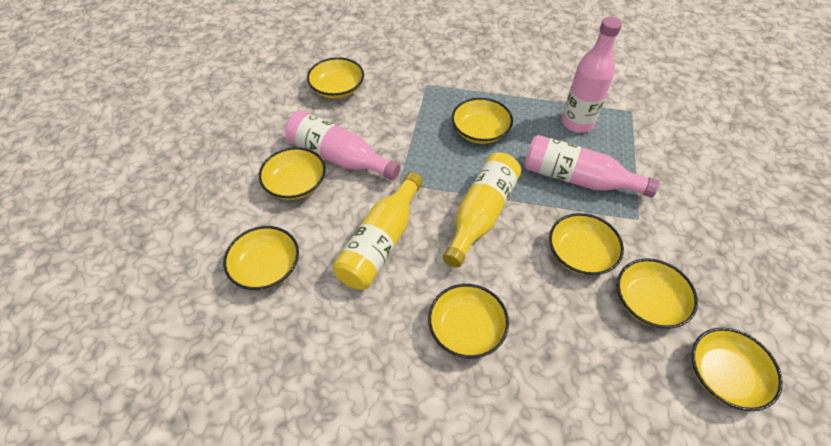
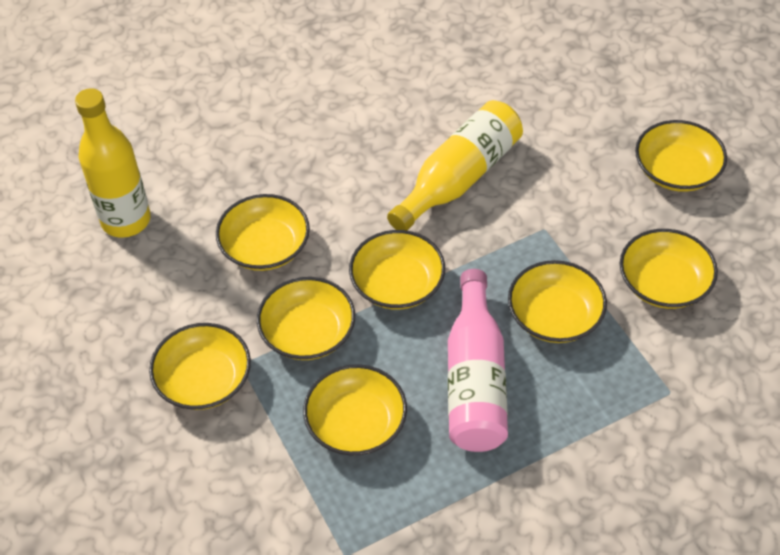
pink bottle: 3 -> 1

